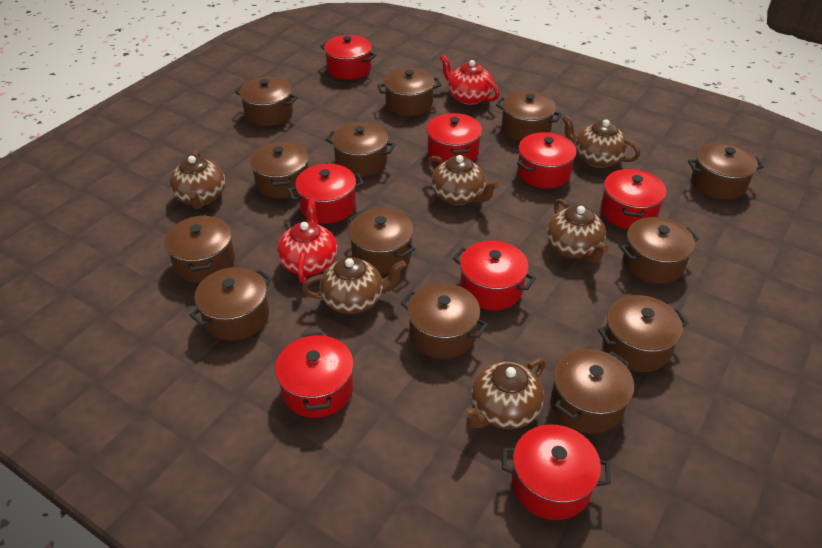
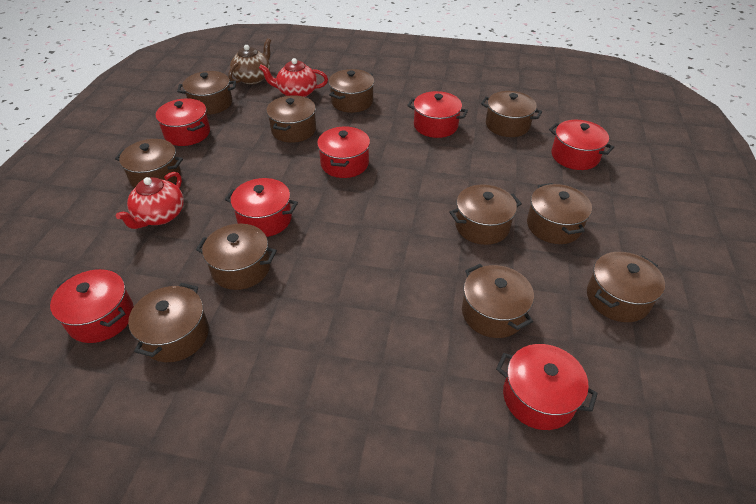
brown pot: 13 -> 11
brown teapot: 6 -> 1
red pot: 8 -> 7

